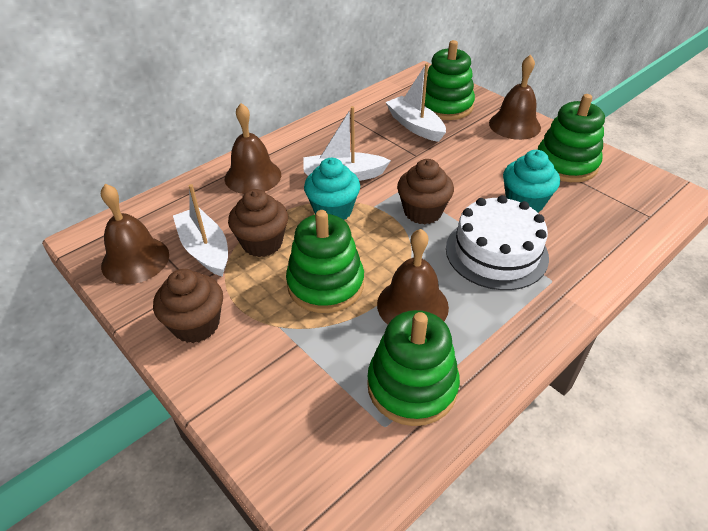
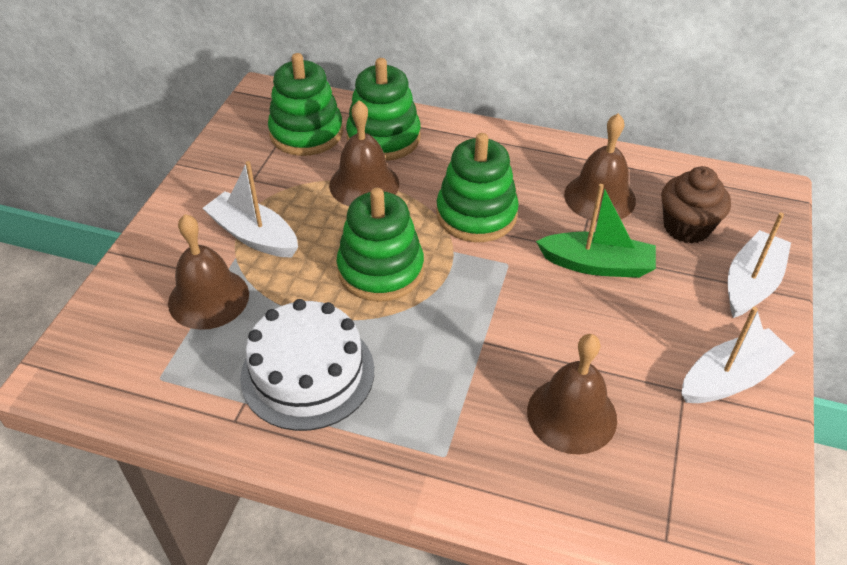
brown cupcake: 3 -> 1
green boat: 0 -> 1
turquoise cupcake: 2 -> 0

